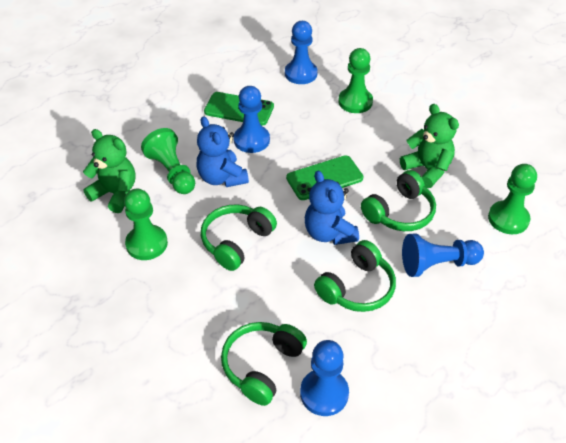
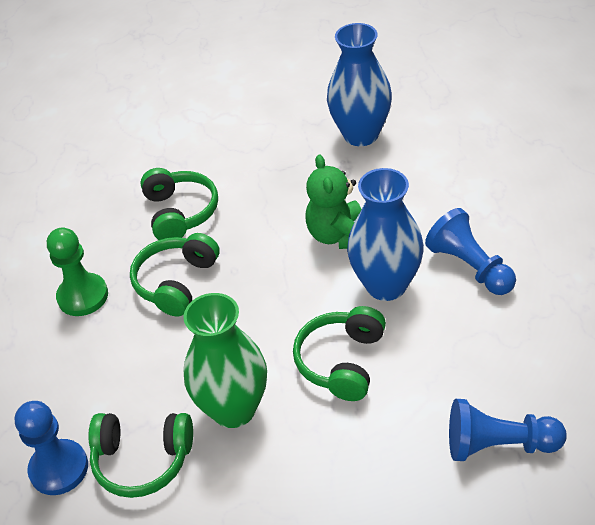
blue pawn: 4 -> 3
blue teddy bear: 2 -> 0
blue vase: 0 -> 2
green pawn: 4 -> 1
green phone: 2 -> 0
green teddy bear: 2 -> 1
green vase: 0 -> 1

